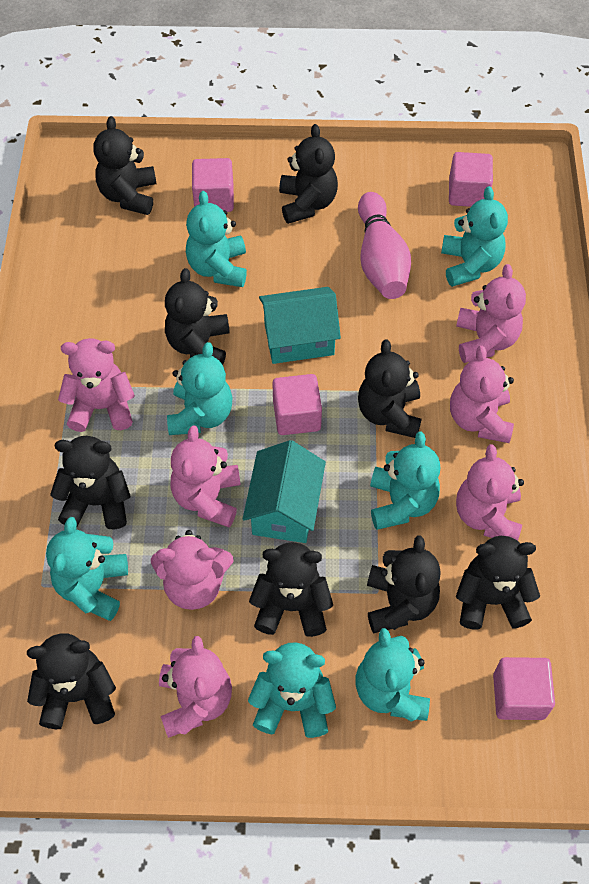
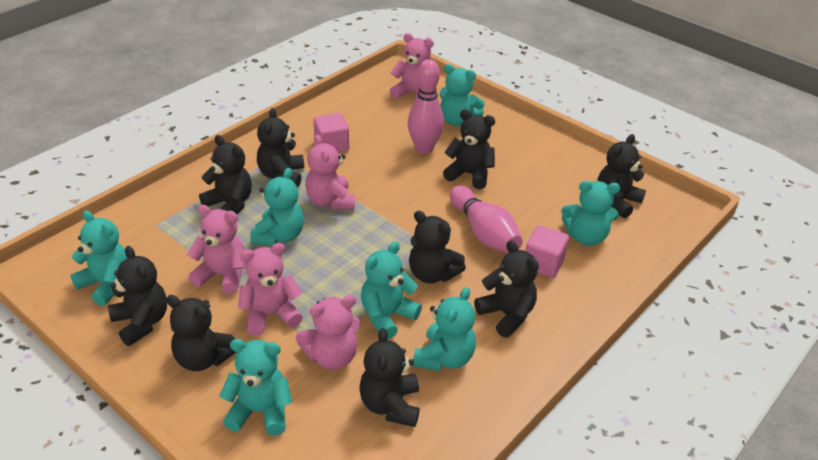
pink bowling pin: 1 -> 2
pink cube: 4 -> 2
pink teddy bear: 7 -> 5
turquoise house: 2 -> 0

